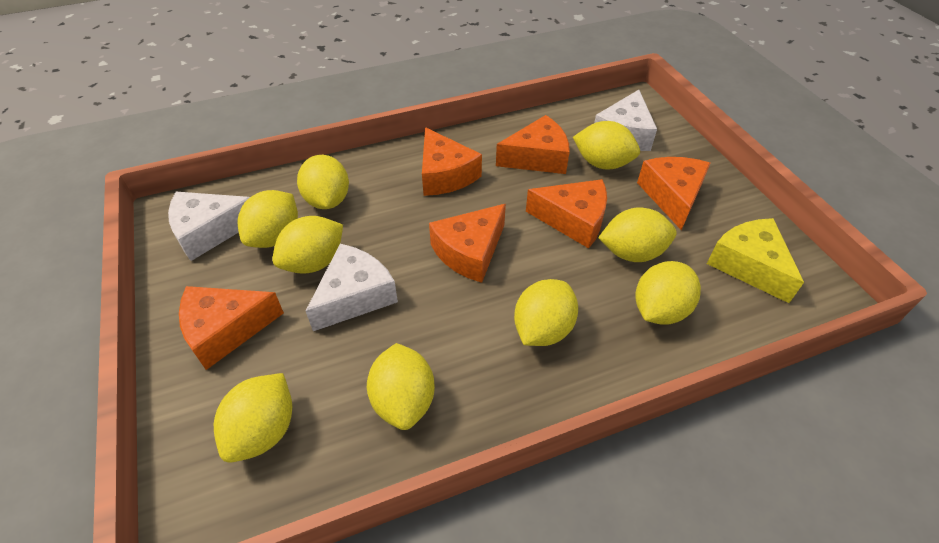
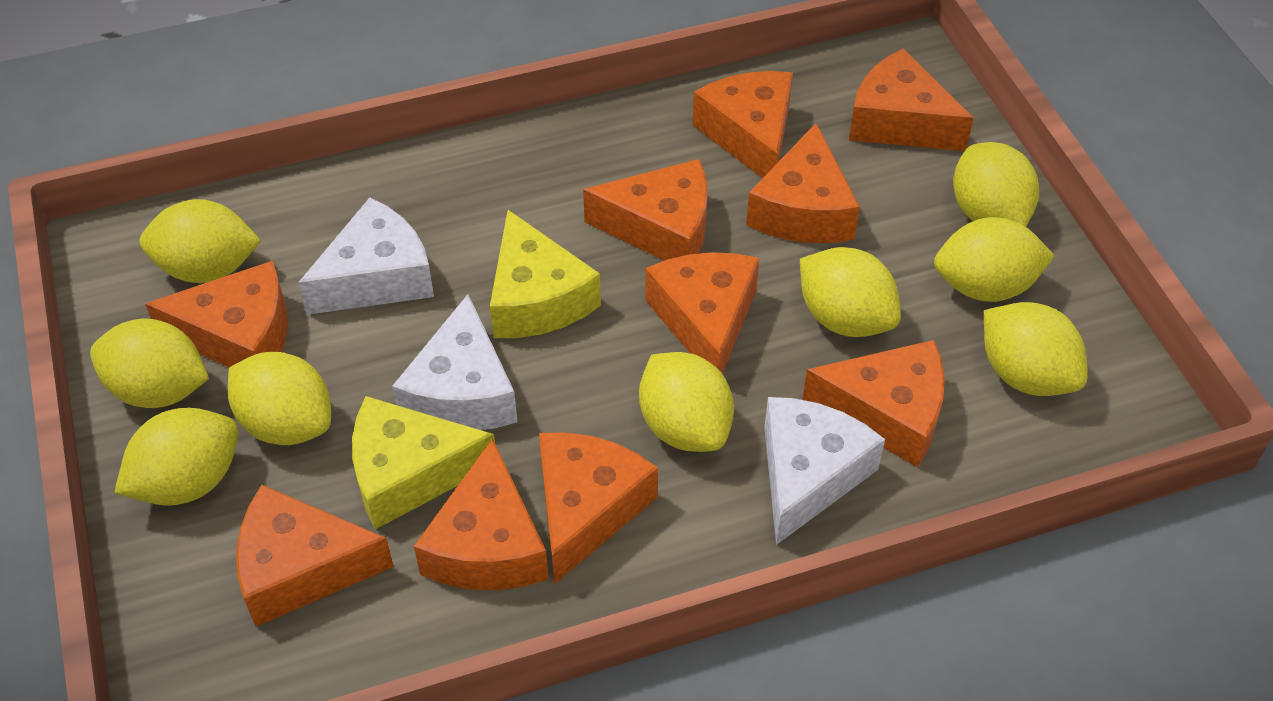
orange cheese: 6 -> 10
yellow cheese: 1 -> 2

